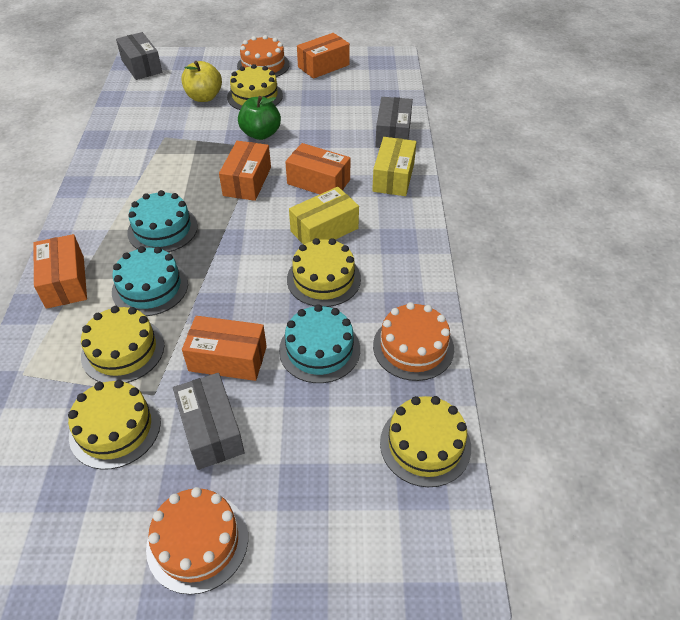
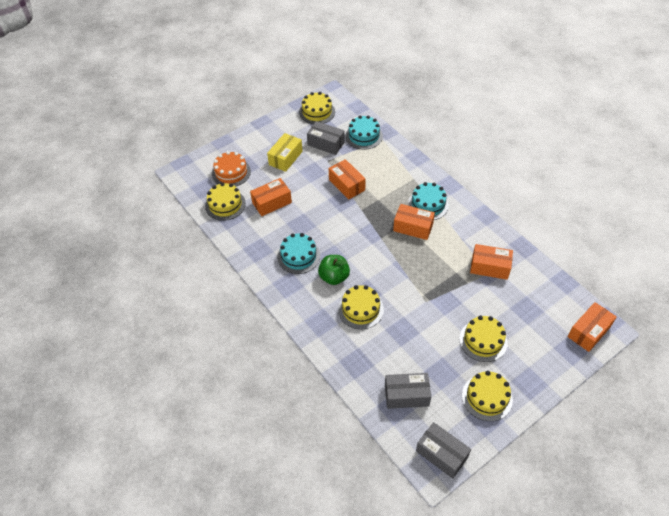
orange cake: 3 -> 1
yellow apple: 1 -> 0
yellow box: 2 -> 1

